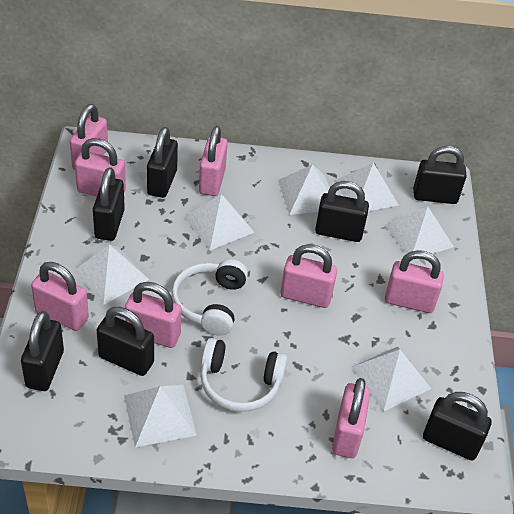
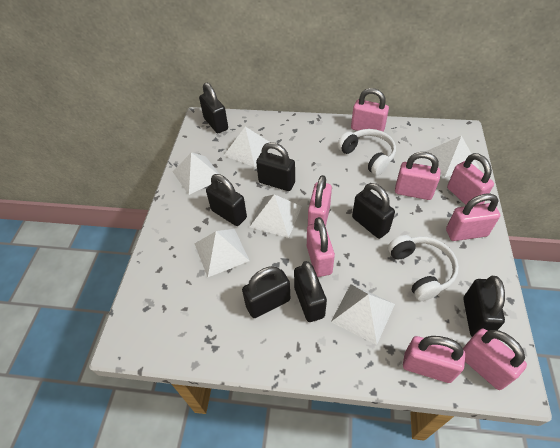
white pyramid: 7 -> 6

